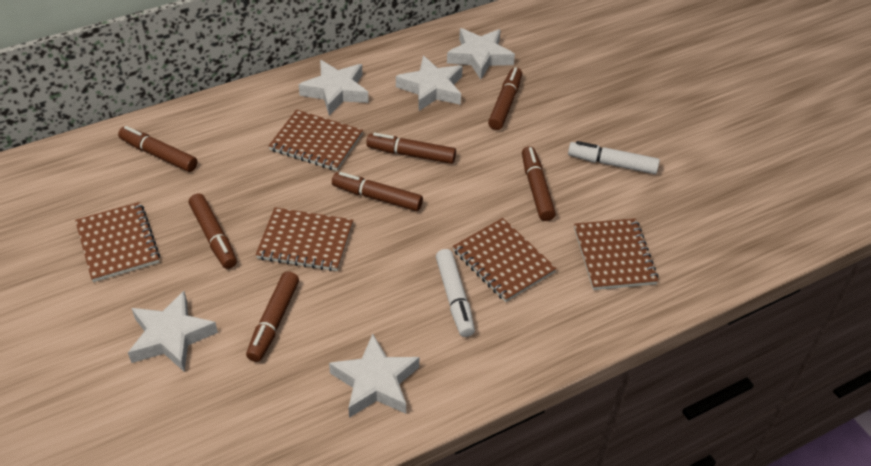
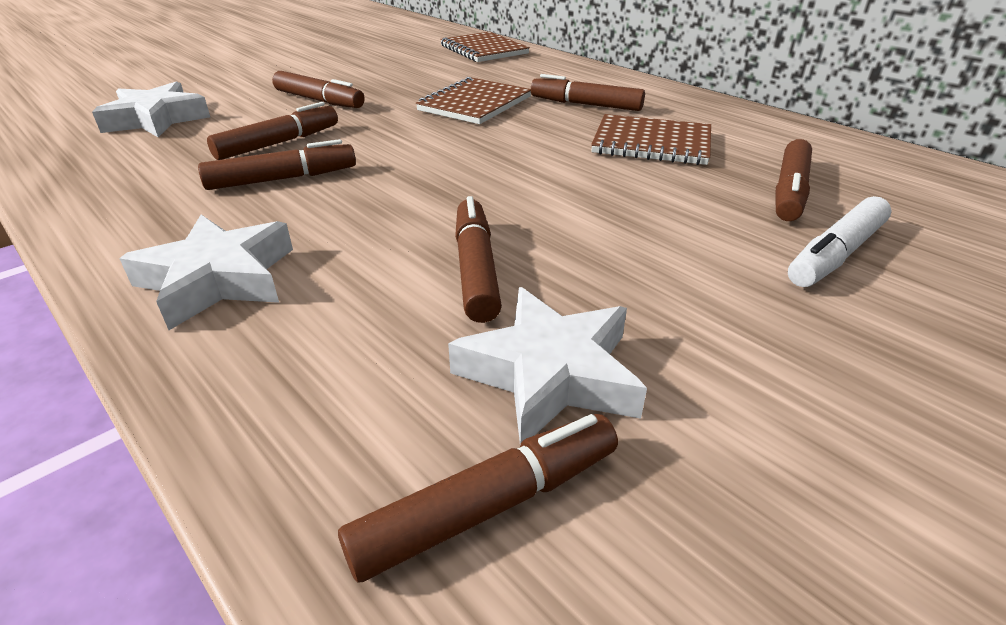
brown notebook: 5 -> 3
white marker: 2 -> 1
white star: 5 -> 3

